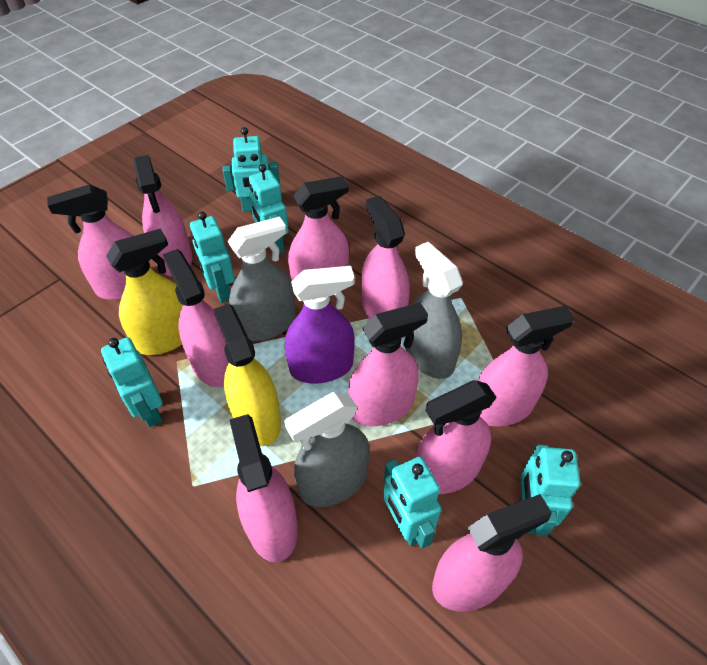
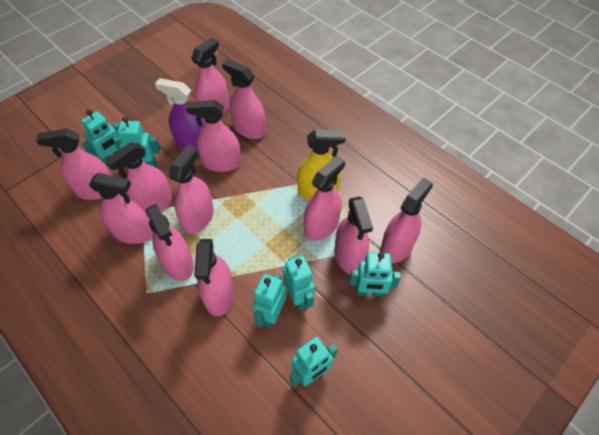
grey spray bottle: 3 -> 0
pink spray bottle: 10 -> 12
yellow spray bottle: 2 -> 1

